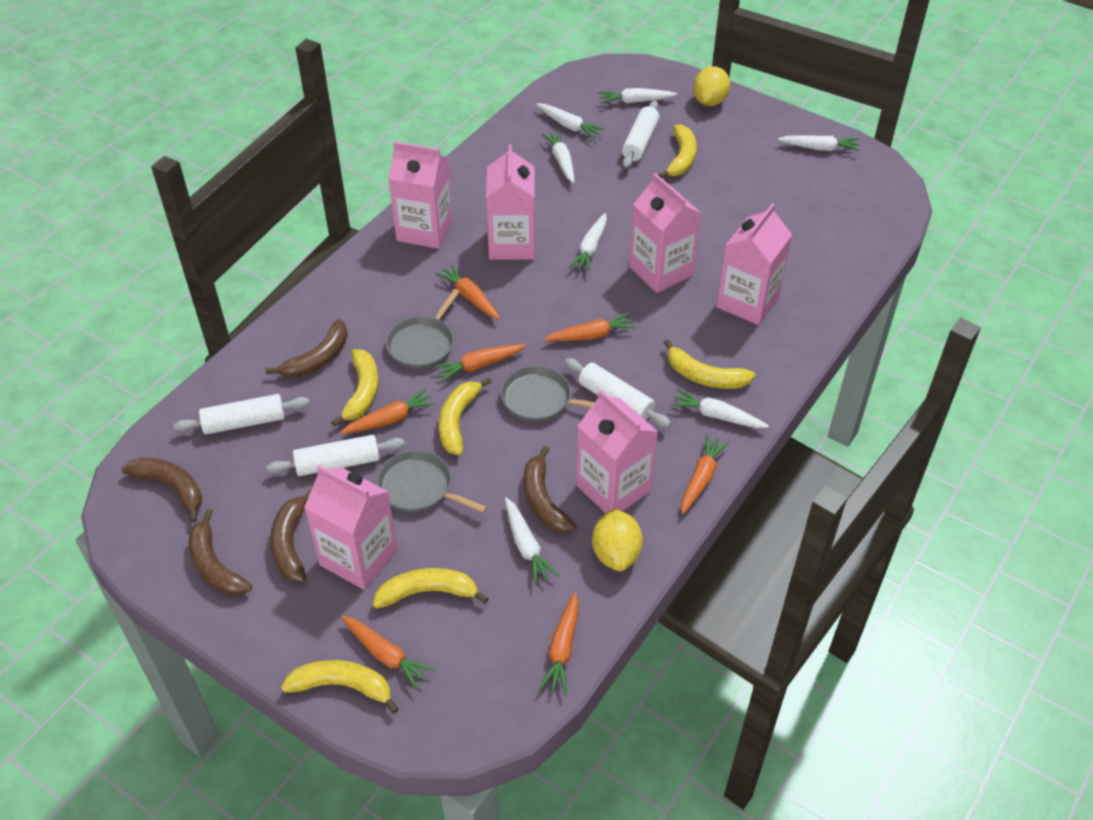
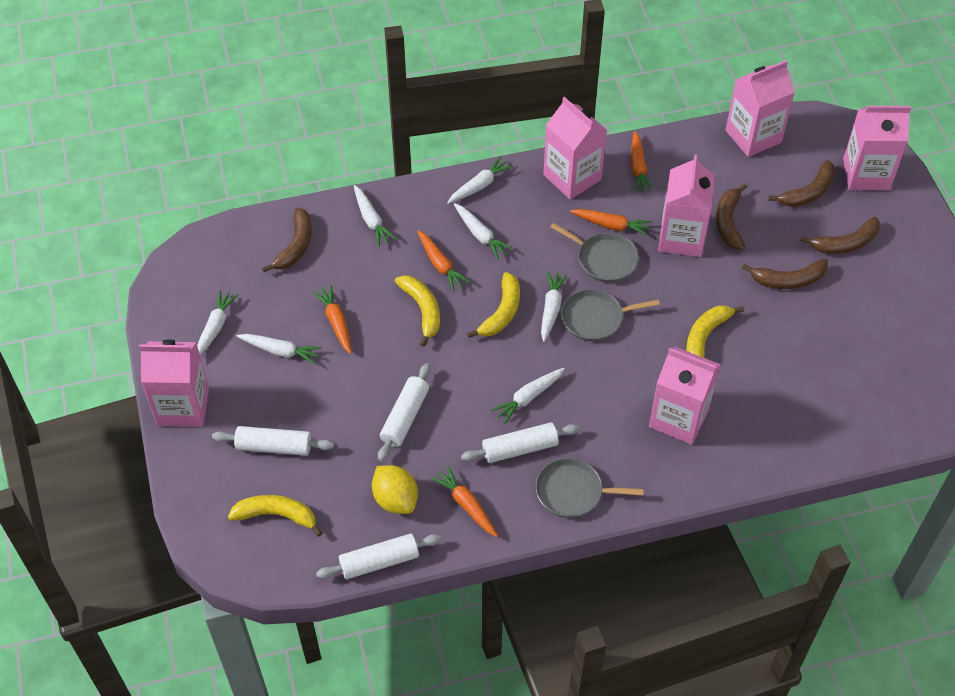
orange carrot: 7 -> 5
yellow banana: 6 -> 4
yellow lemon: 2 -> 1

